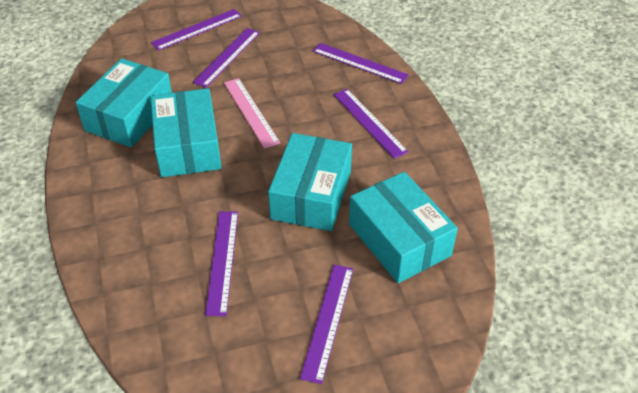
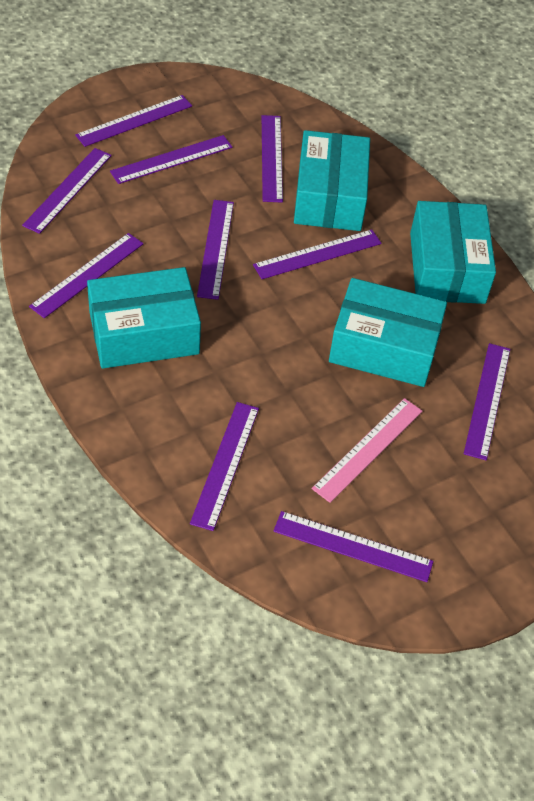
purple ruler: 6 -> 10

